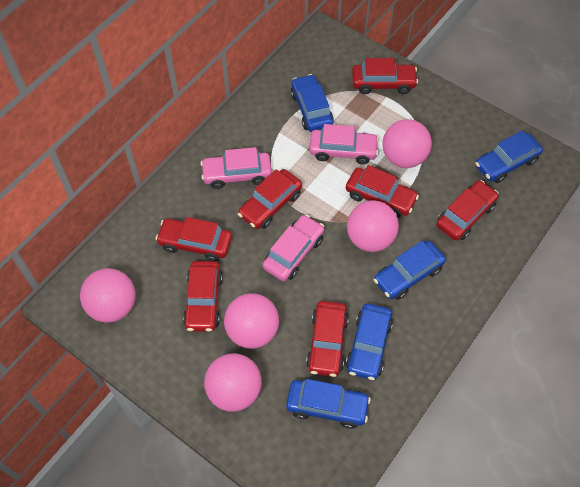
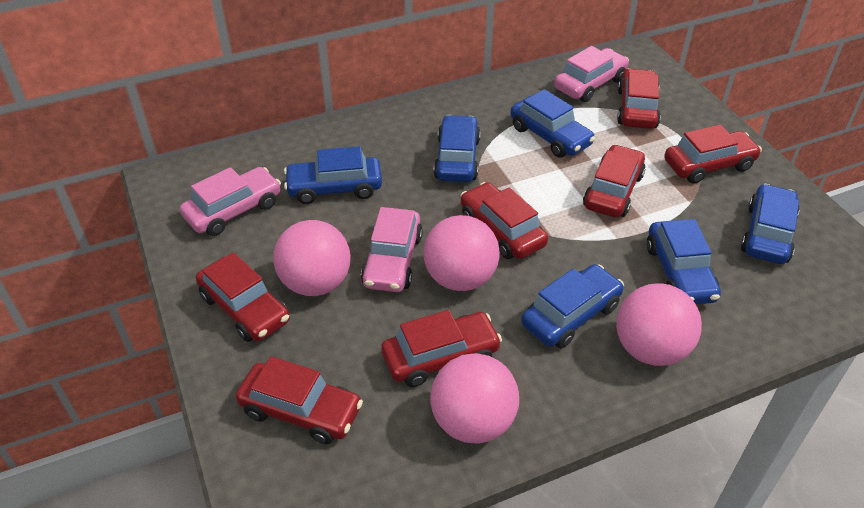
blue car: 5 -> 6
pink ball: 5 -> 4

